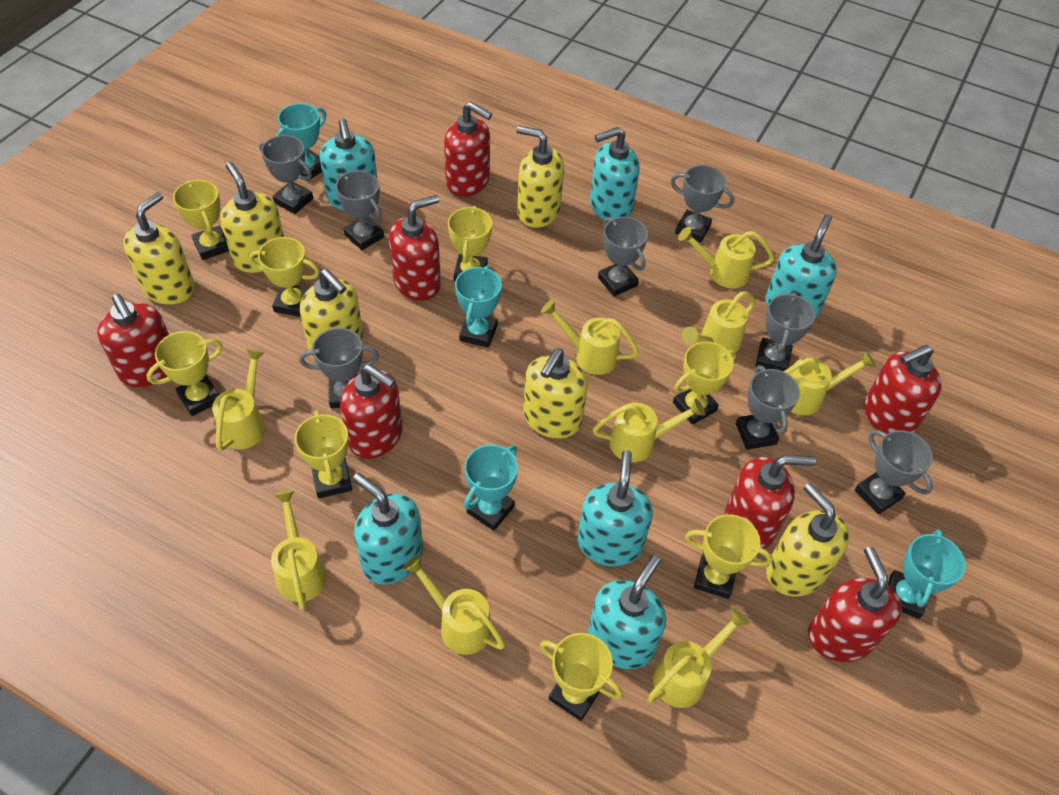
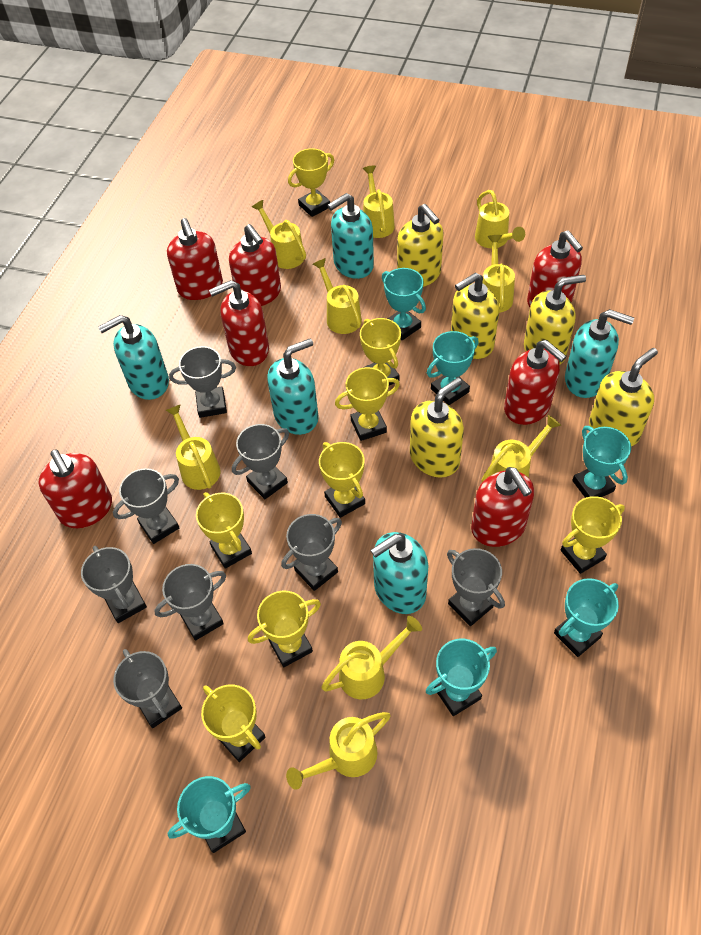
turquoise soap dispenser: 6 -> 5
turquoise trophy: 4 -> 6
yellow soap dispenser: 6 -> 5

